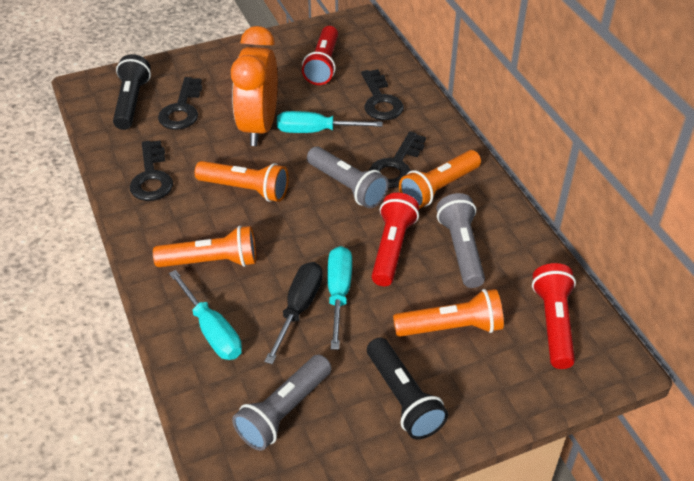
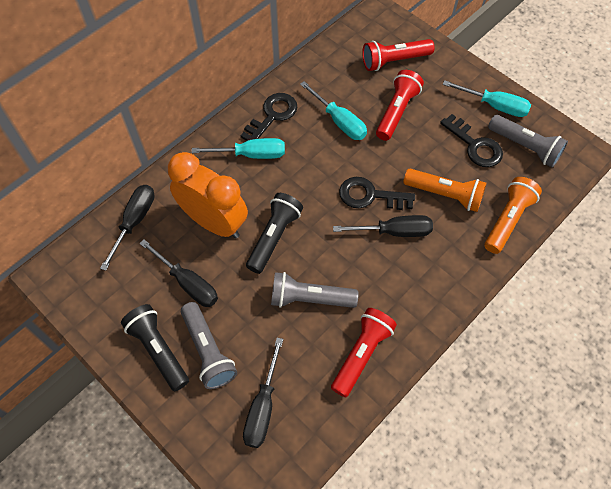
black key: 4 -> 3
black screwdriver: 1 -> 4
orange flashlight: 4 -> 2

